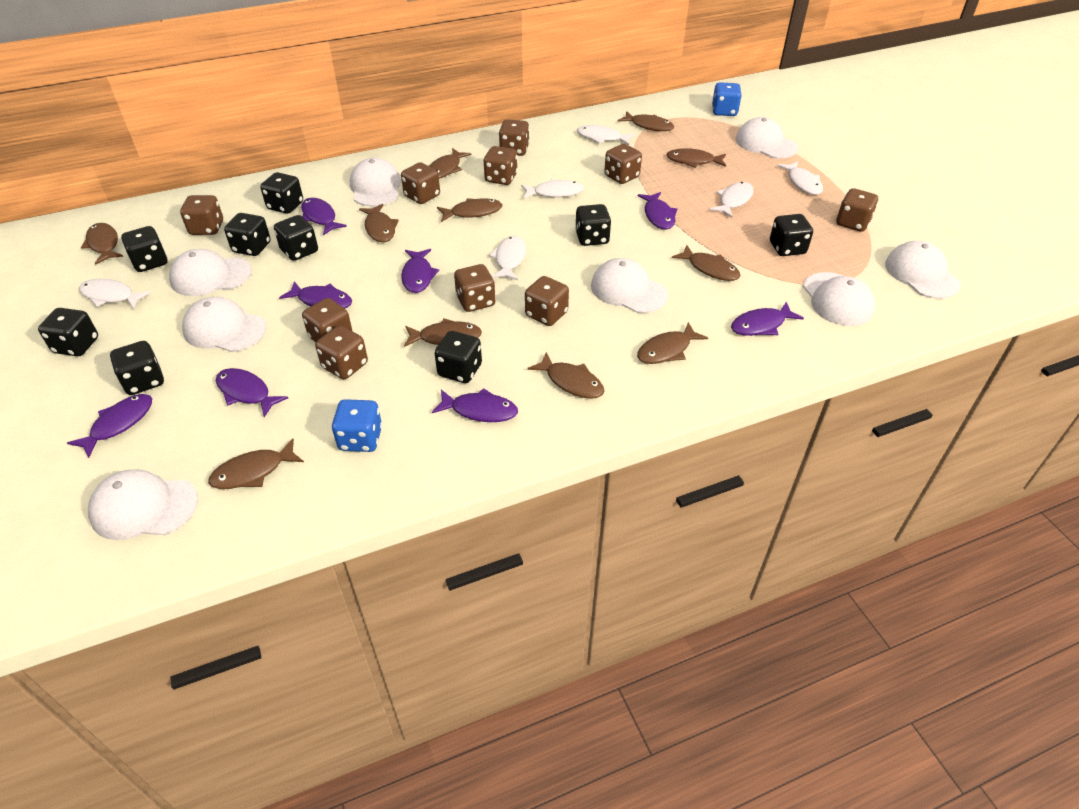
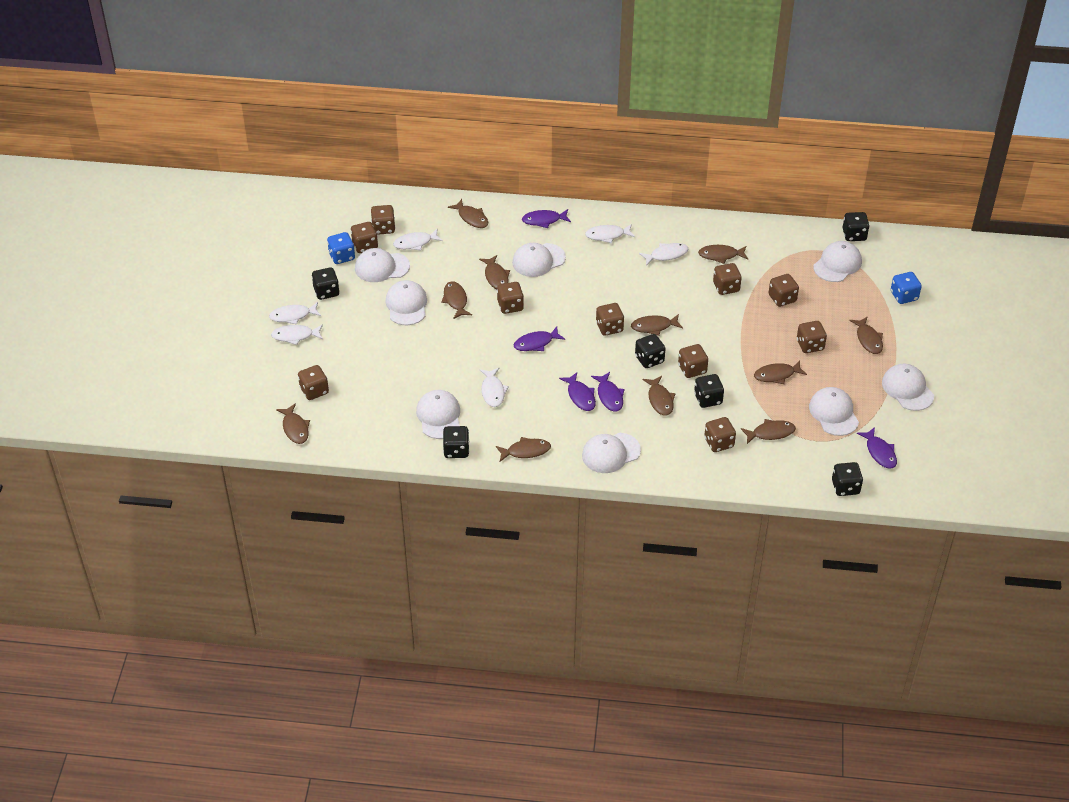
black dice: 9 -> 6
purple fish: 8 -> 5

